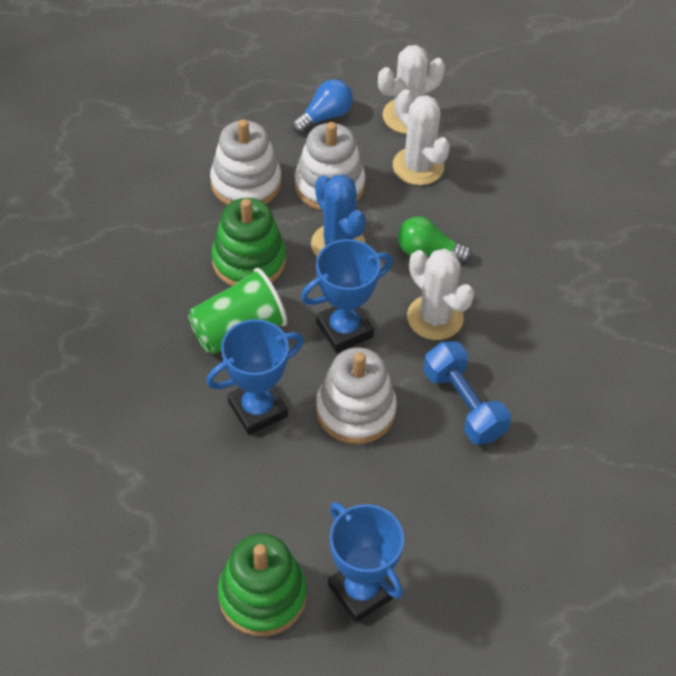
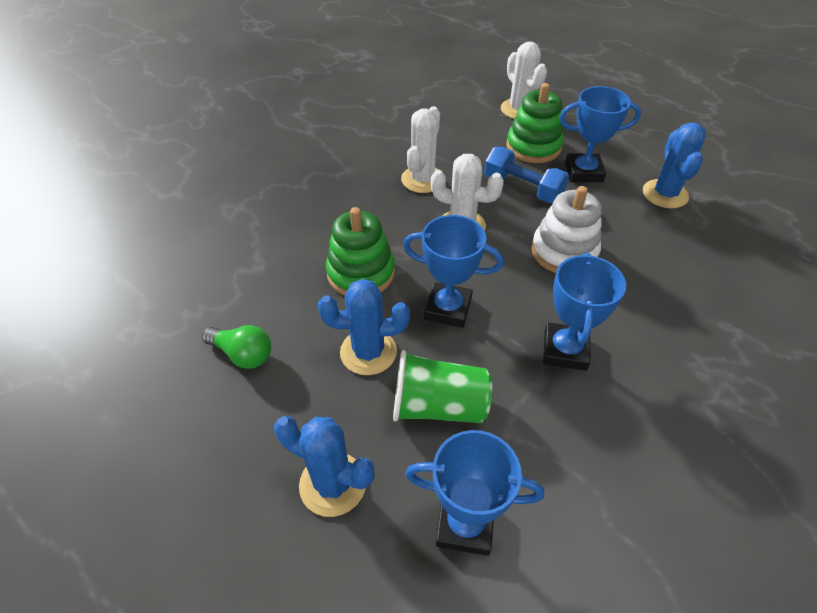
blue cactus: 1 -> 3
blue light bulb: 1 -> 0
blue trophy: 3 -> 4
white stacking toy: 3 -> 1

